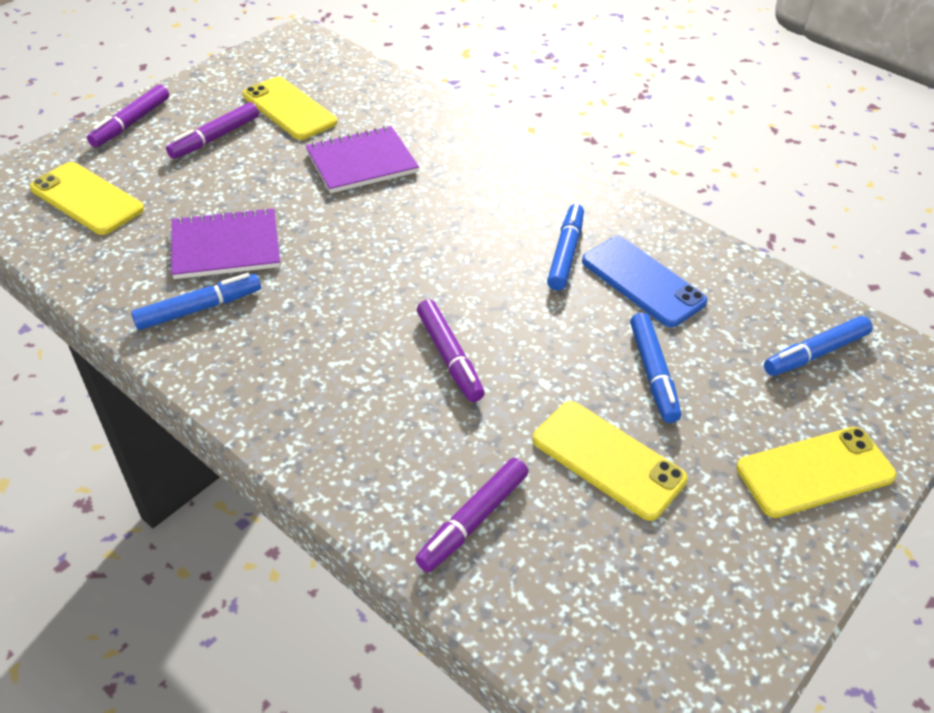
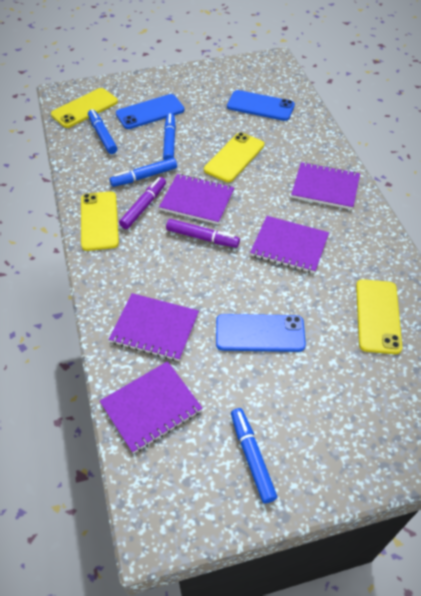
blue phone: 1 -> 3
purple marker: 4 -> 2
purple notebook: 2 -> 5

